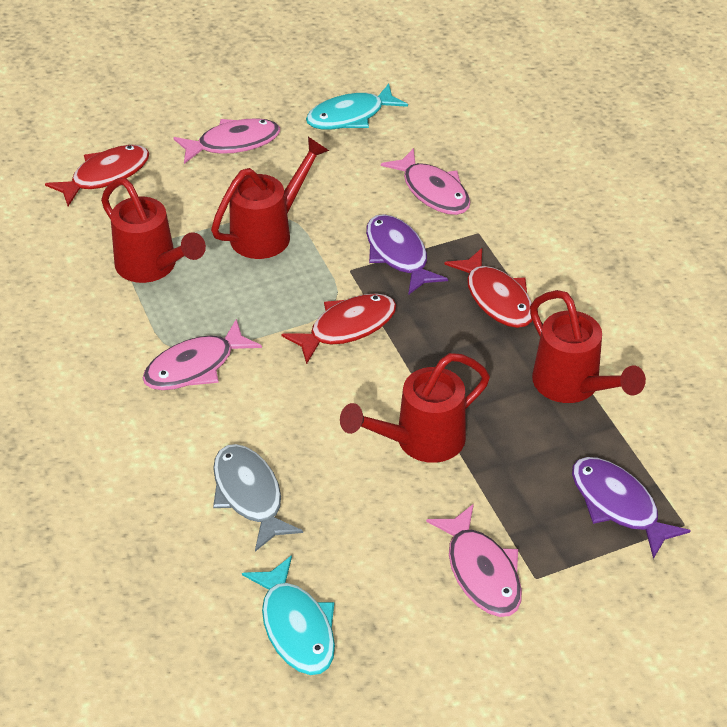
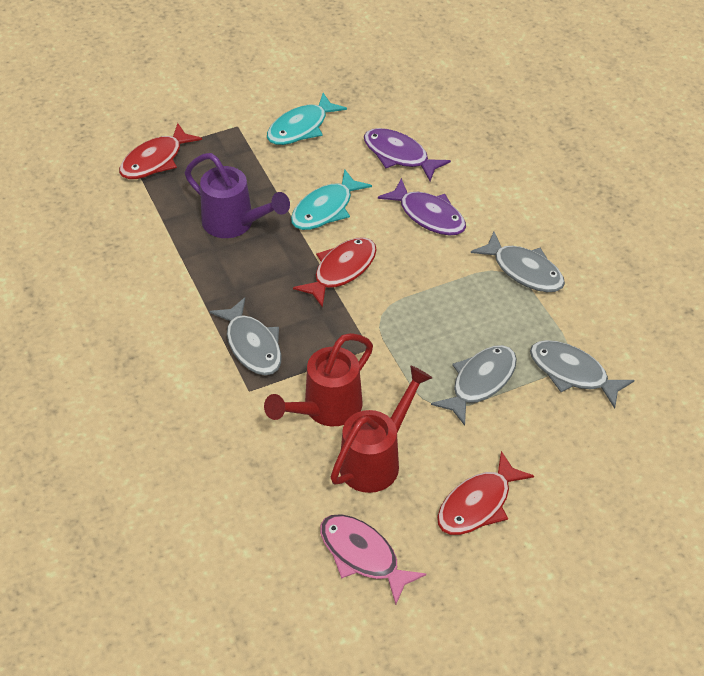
grey fish: 1 -> 4
pink fish: 4 -> 1
purple watering can: 0 -> 1
red watering can: 4 -> 2

